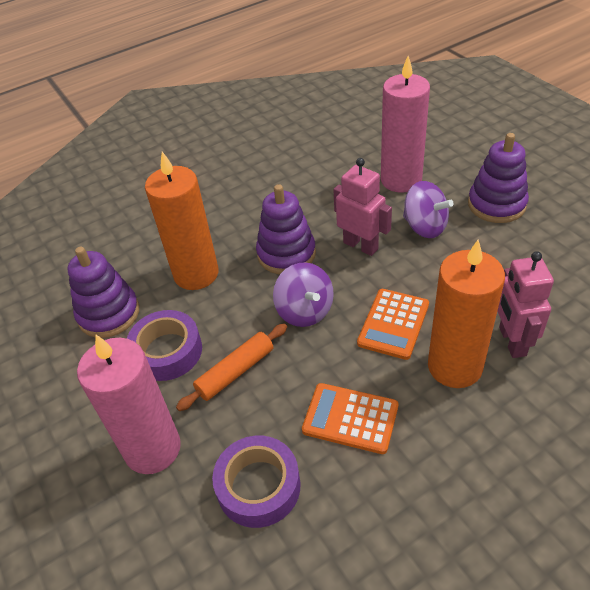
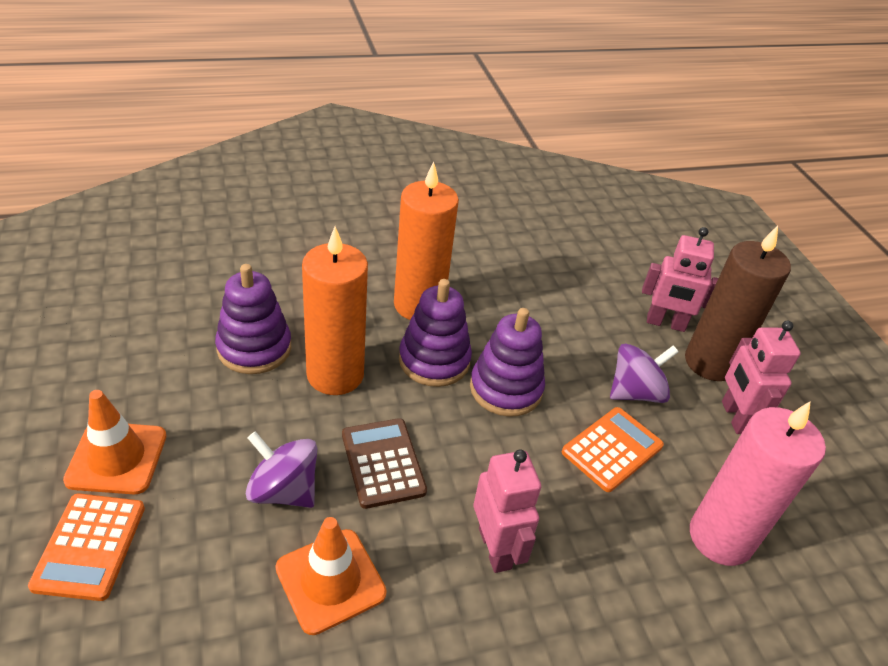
brown calculator: 0 -> 1
brown candle: 0 -> 1
orange rolling pin: 1 -> 0
orange traffic cone: 0 -> 2
pink candle: 2 -> 1
pink robot: 2 -> 3
purple tape: 2 -> 0

